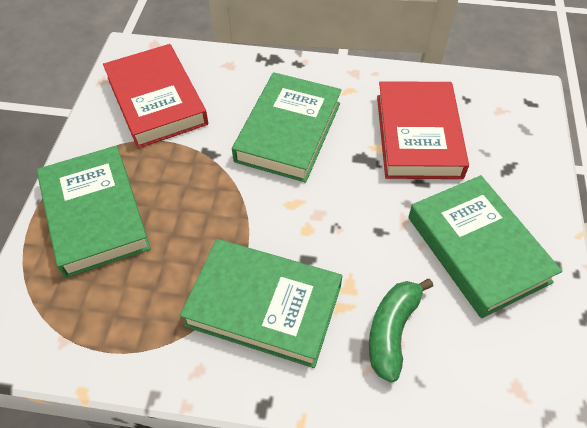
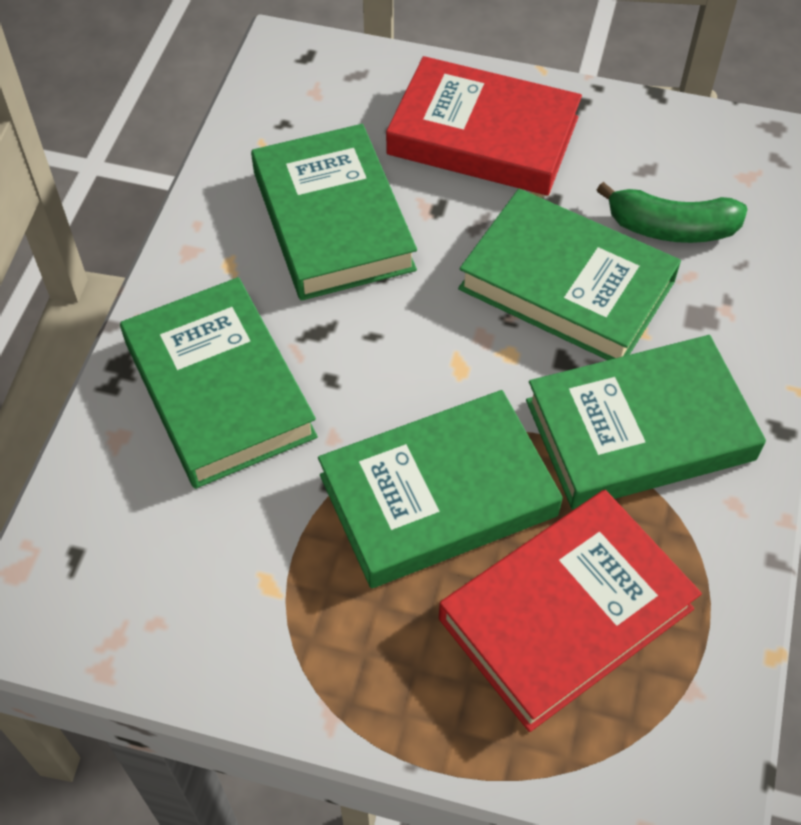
green book: 4 -> 5

